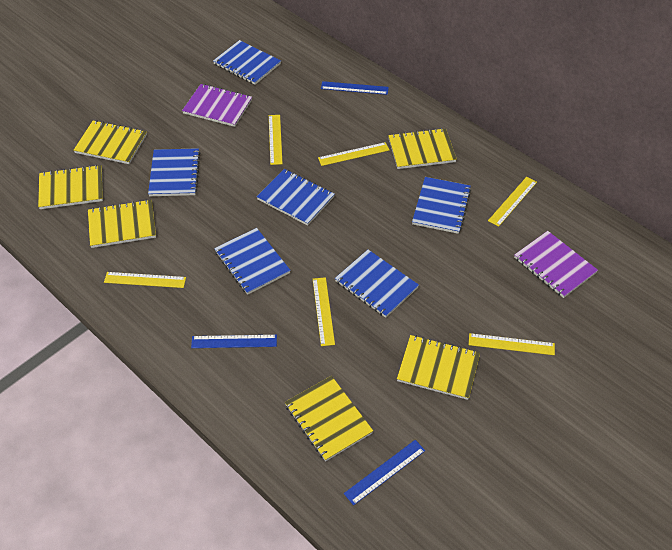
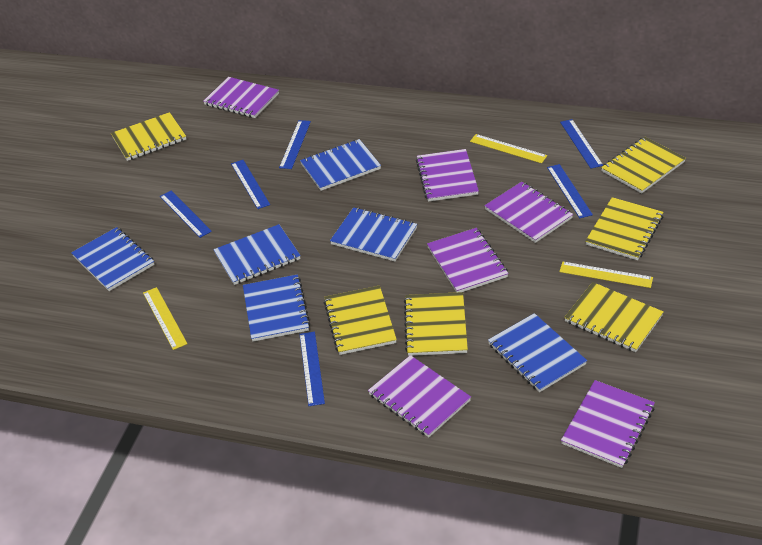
blue ruler: 3 -> 6
purple notebook: 2 -> 6
yellow ruler: 6 -> 3

